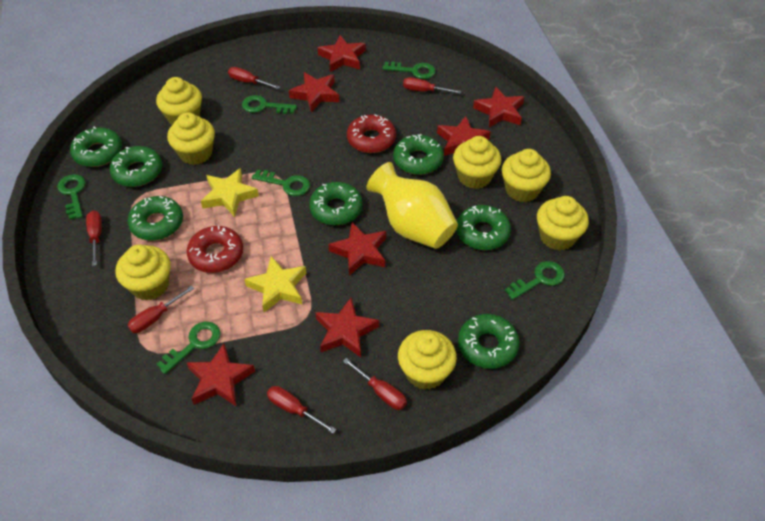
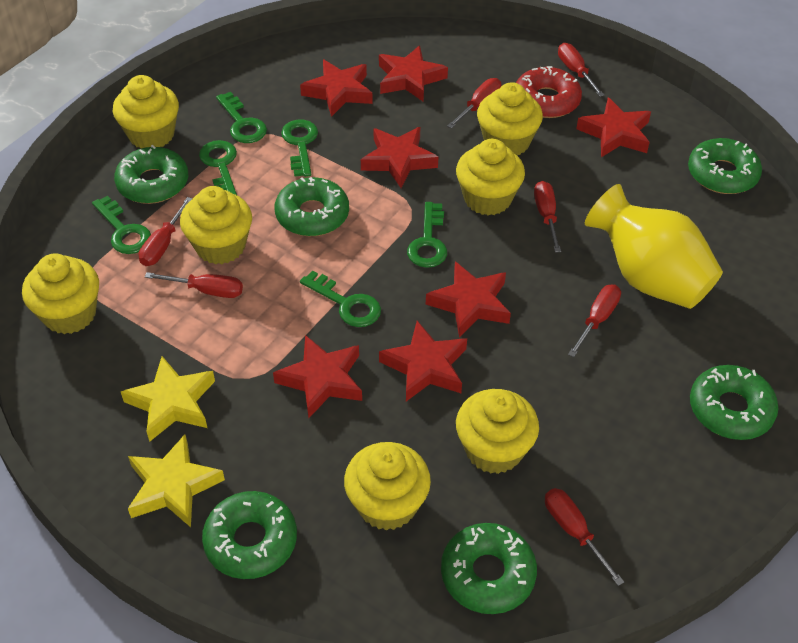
green donut: 7 -> 6
red donut: 2 -> 1
red screwdriver: 6 -> 7

